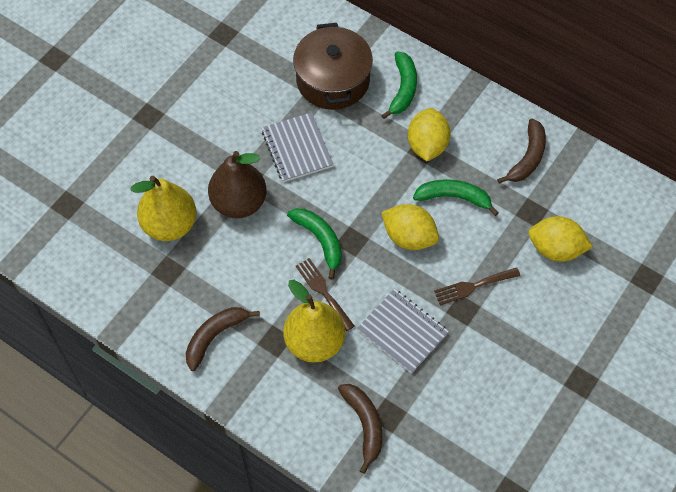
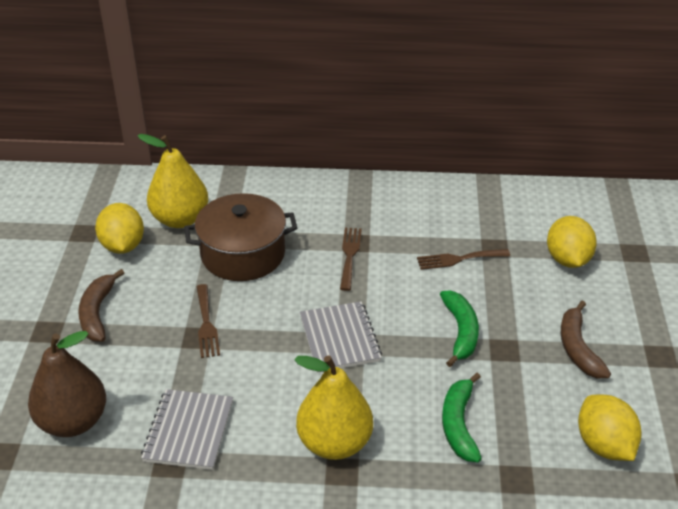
brown banana: 3 -> 2
brown fork: 2 -> 3
green banana: 3 -> 2

